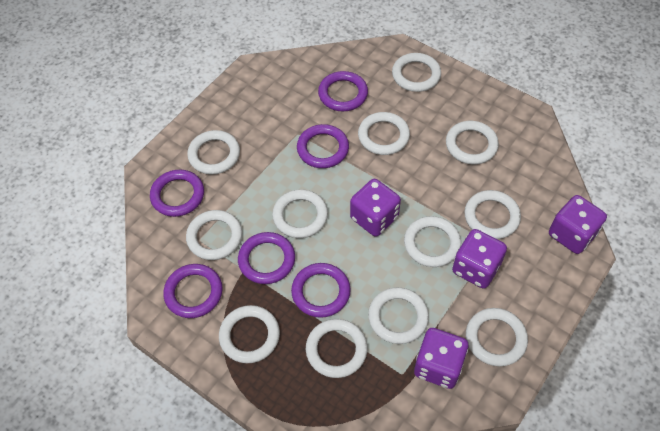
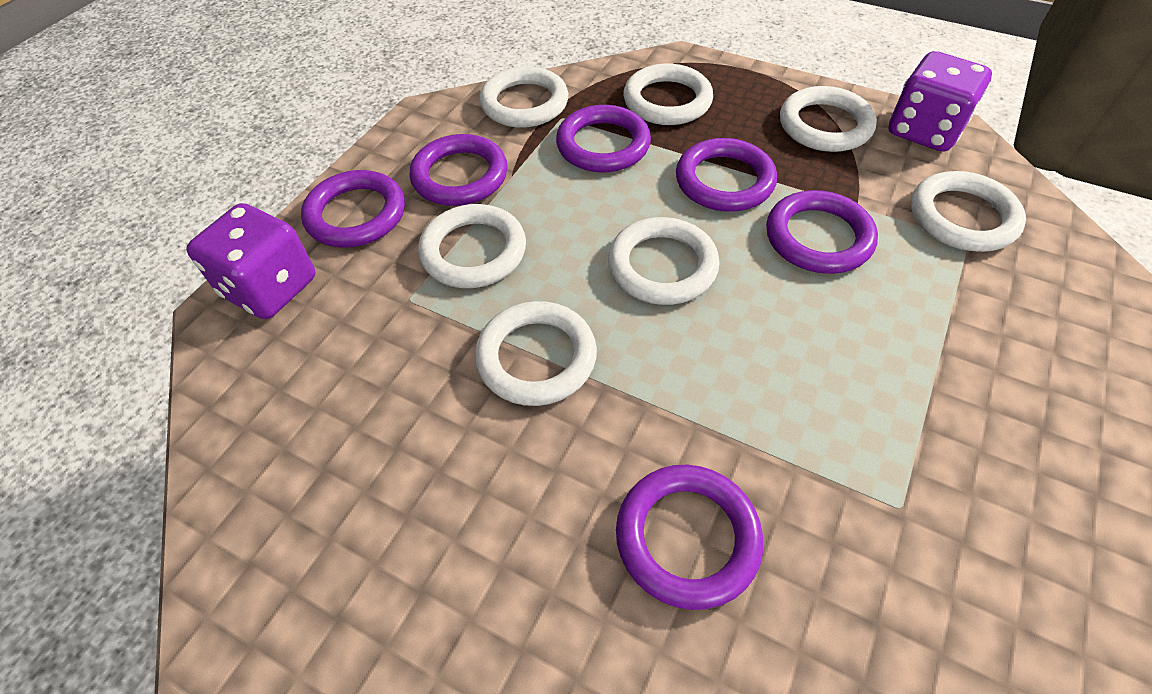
purple dice: 4 -> 2
white ring: 12 -> 7

